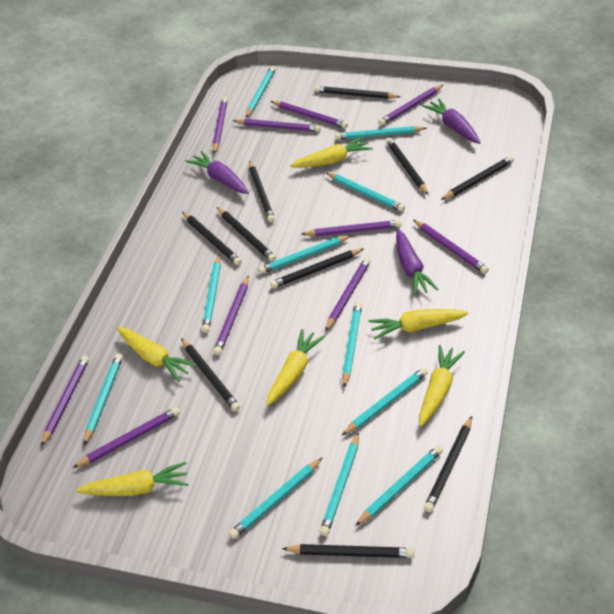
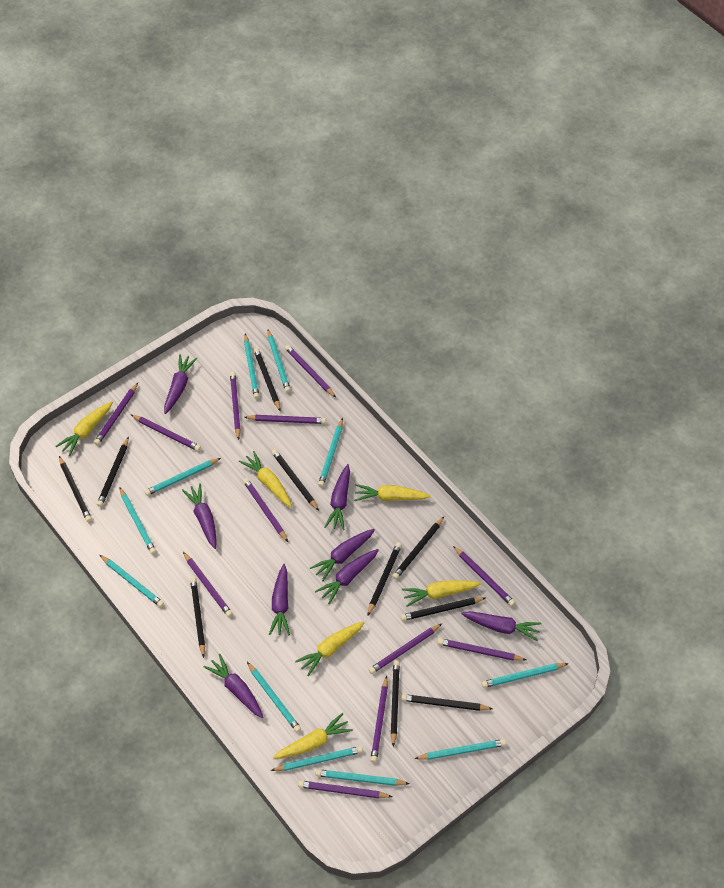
purple carrot: 3 -> 8
purple pencil: 10 -> 12

